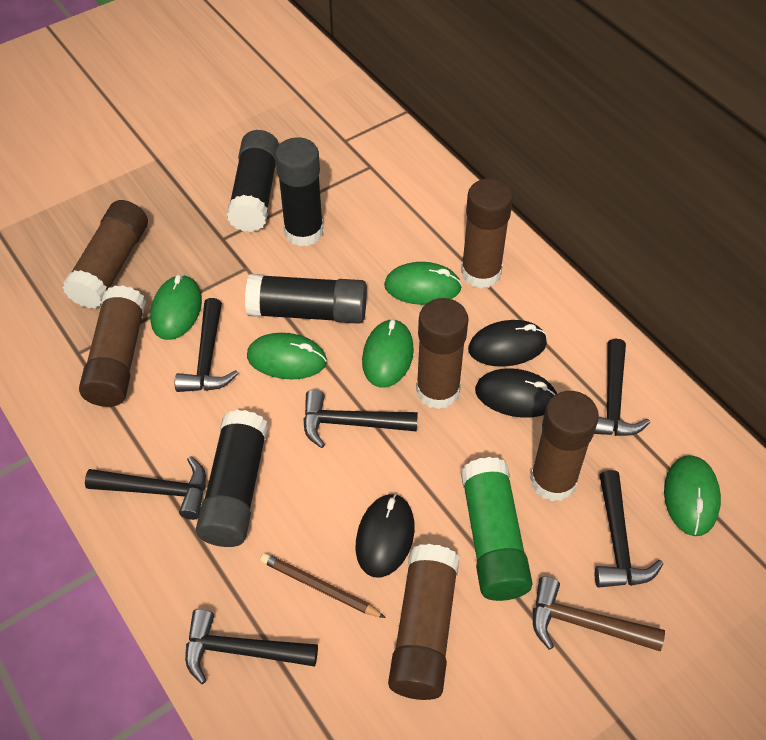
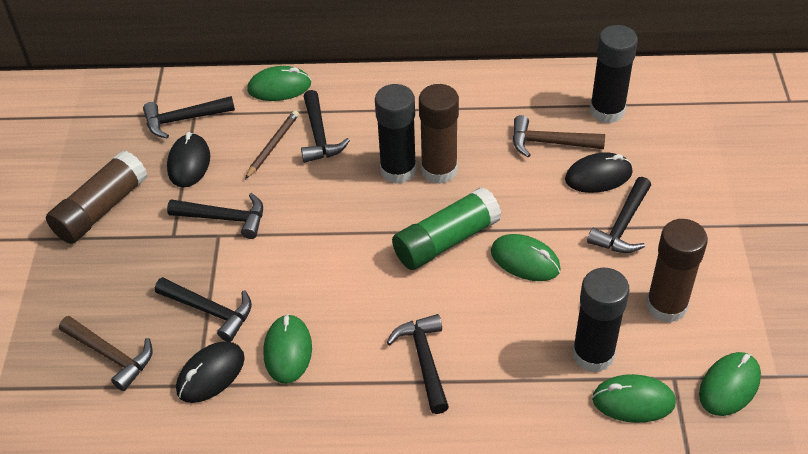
black glue stick: 4 -> 3
brown glue stick: 6 -> 3
brown hammer: 1 -> 2

